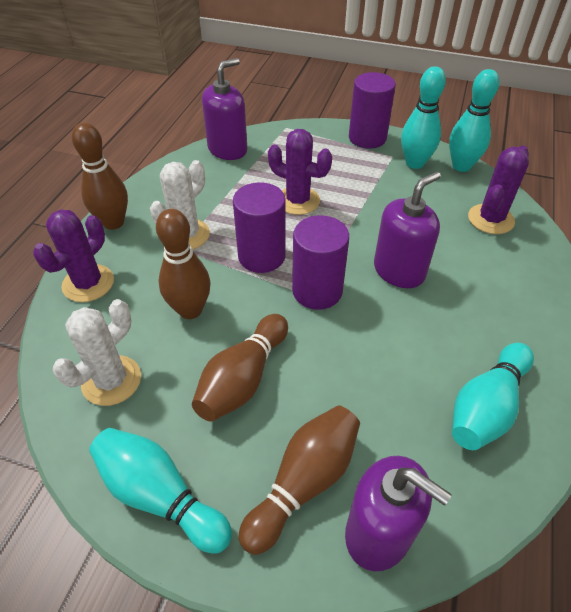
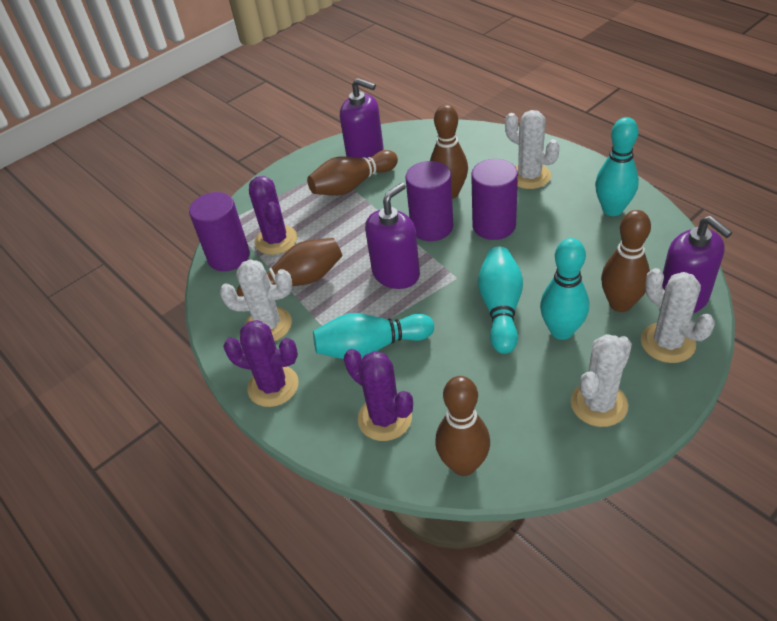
brown bowling pin: 4 -> 5
white cactus: 2 -> 4

